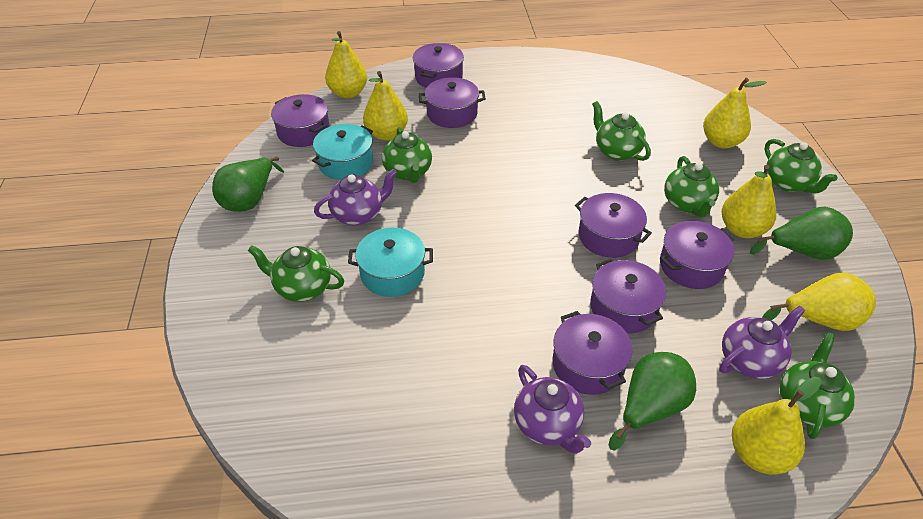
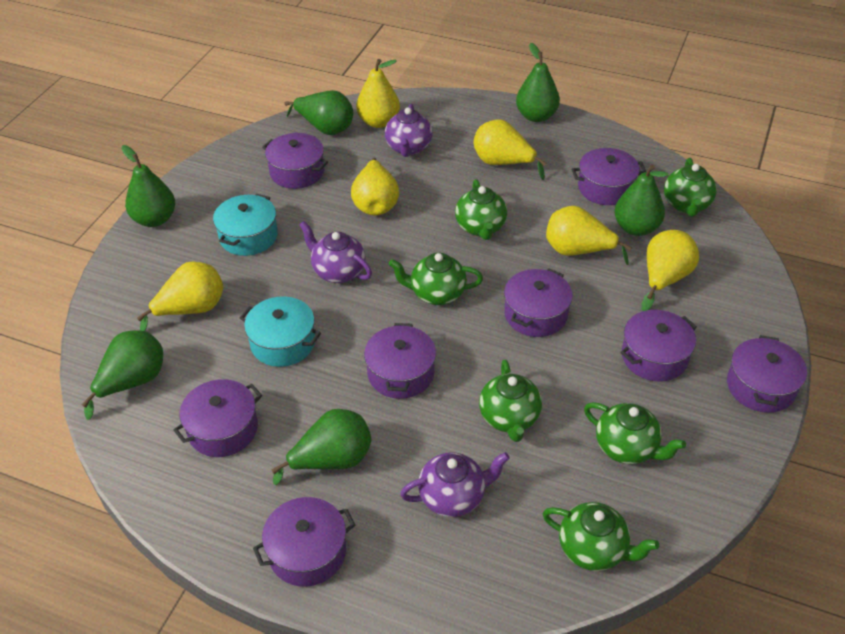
green pear: 3 -> 6
purple pot: 7 -> 8

